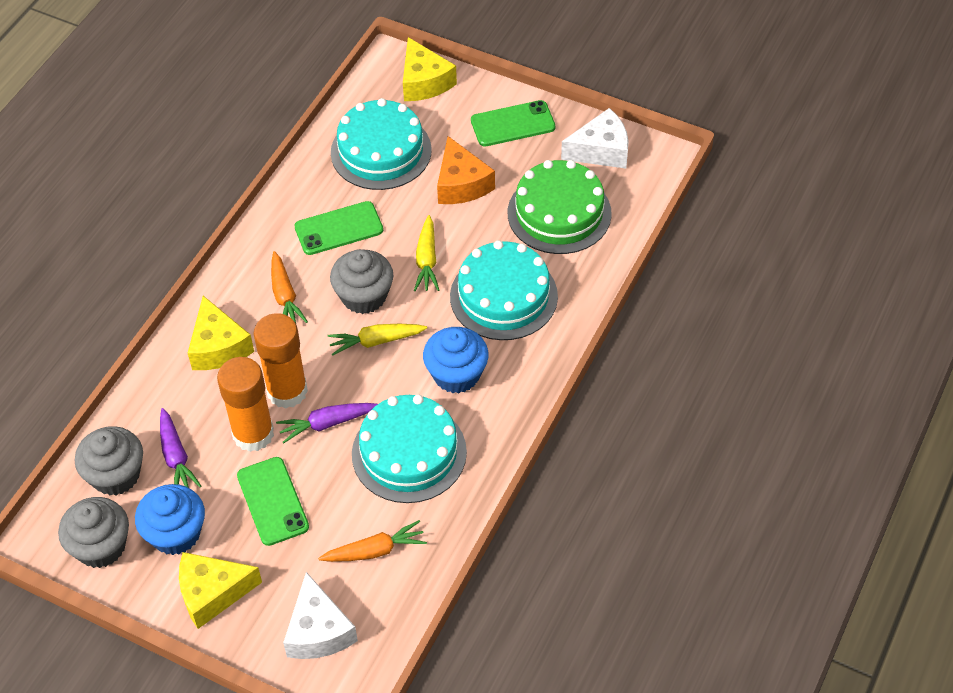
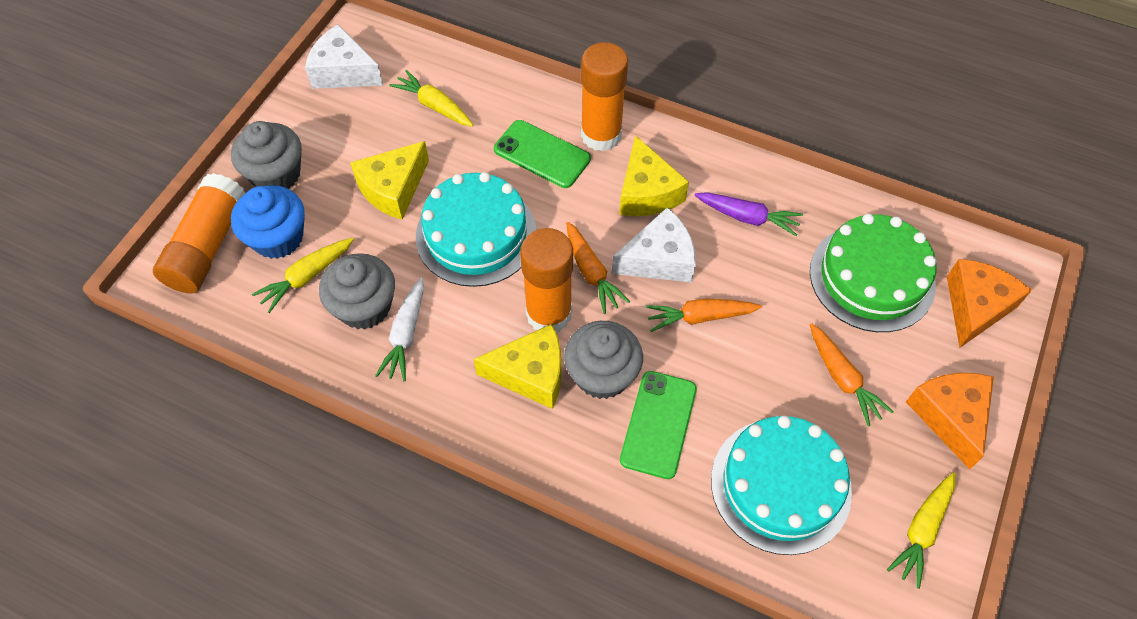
blue cupcake: 2 -> 1
green phone: 3 -> 2
orange carrot: 2 -> 3
orange cheese: 1 -> 2
orange glue stick: 2 -> 3
purple carrot: 2 -> 1
turquoise cake: 3 -> 2
white carrot: 0 -> 1
yellow carrot: 2 -> 3

